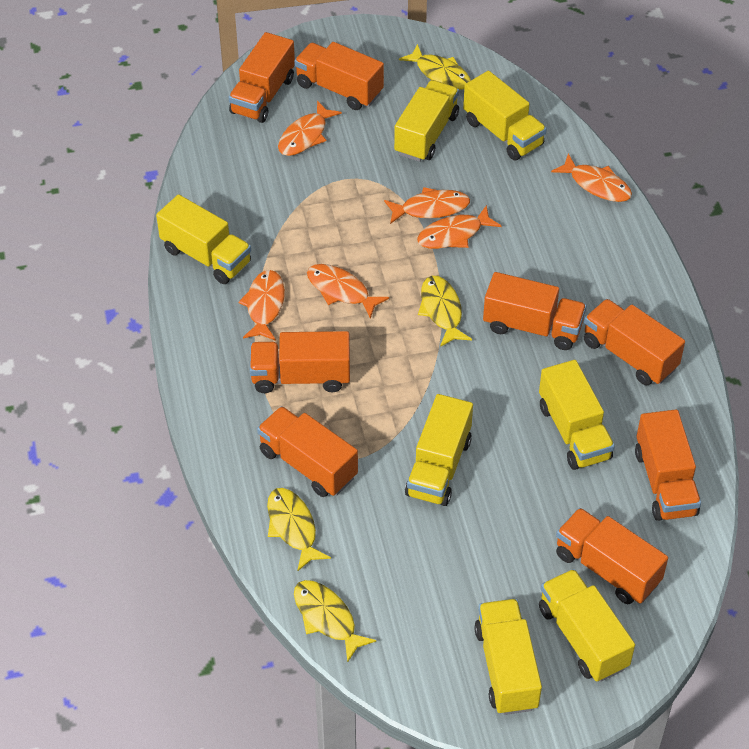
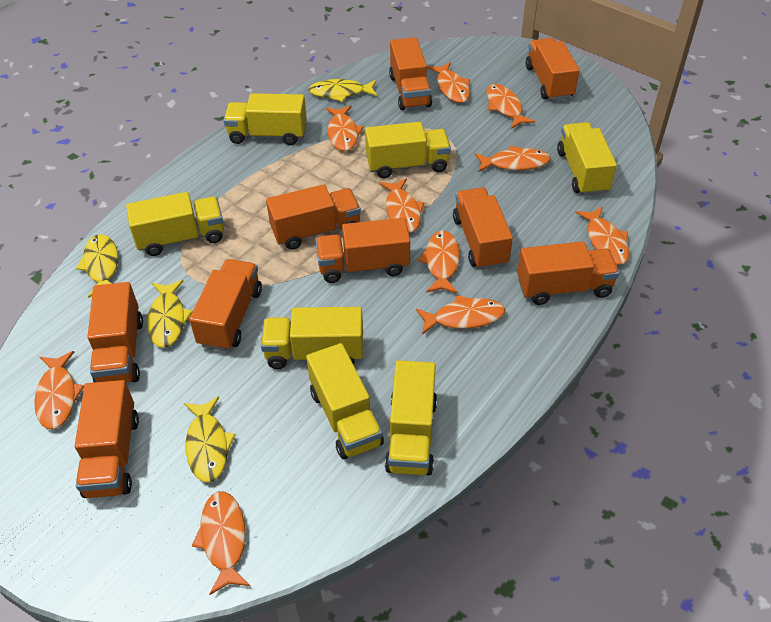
orange fish: 6 -> 10
orange truck: 8 -> 9

